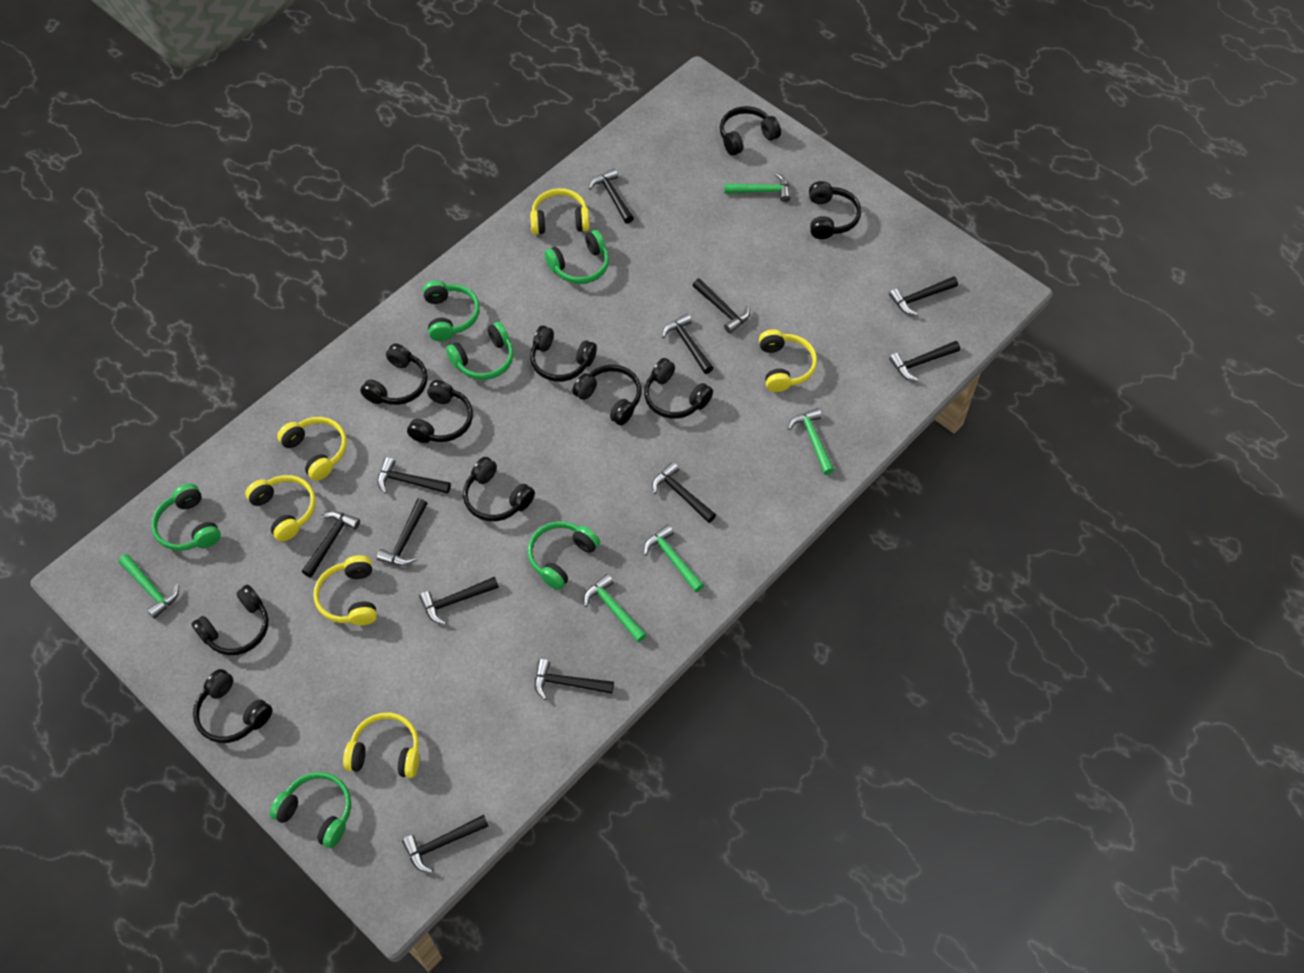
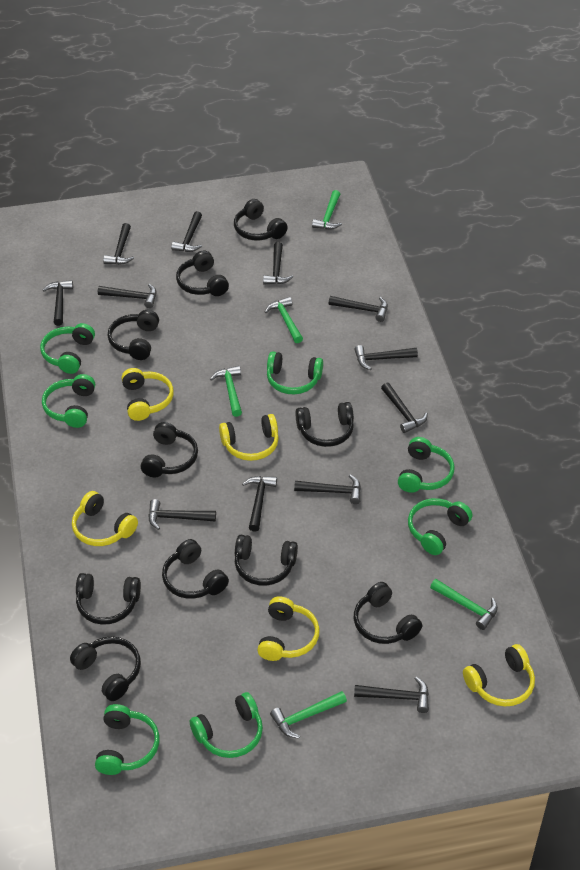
green headphones: 6 -> 7
yellow headphones: 6 -> 5

